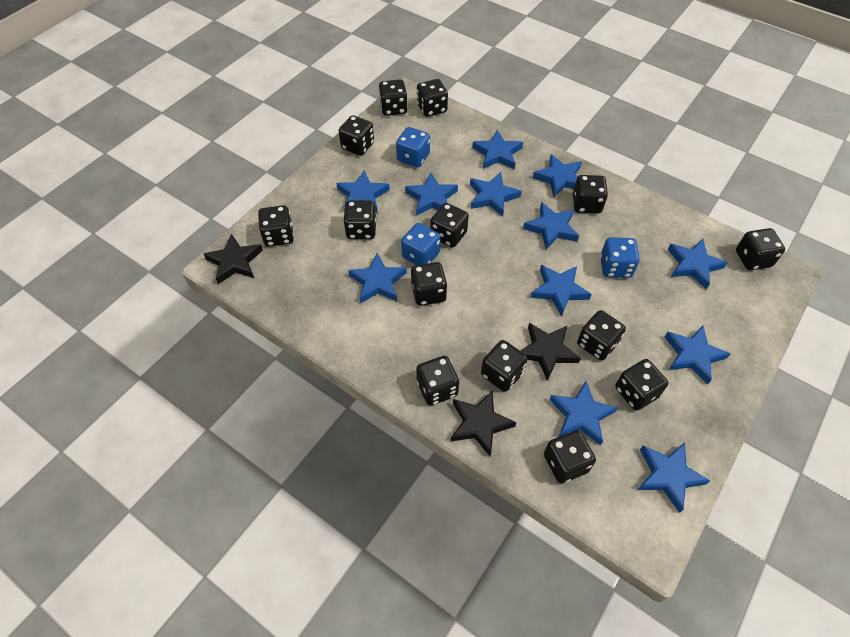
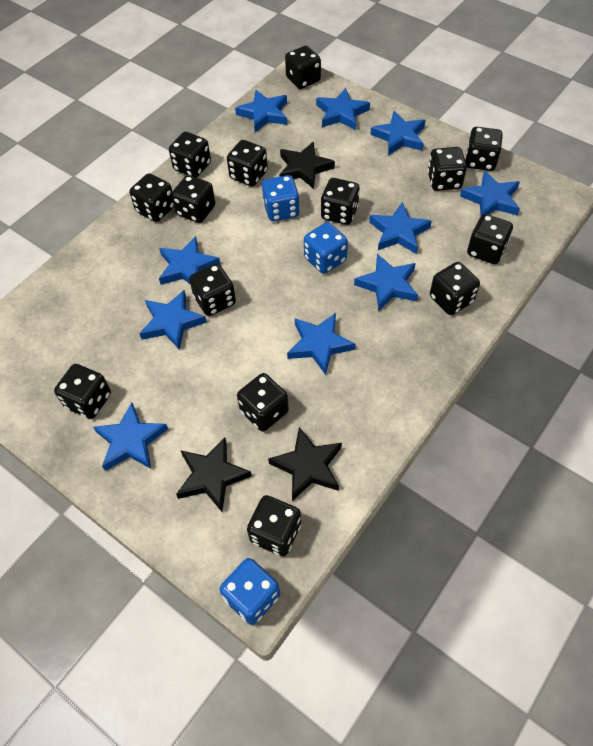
blue star: 12 -> 10

